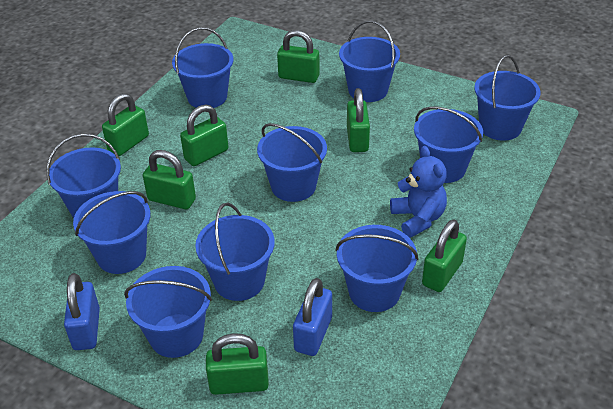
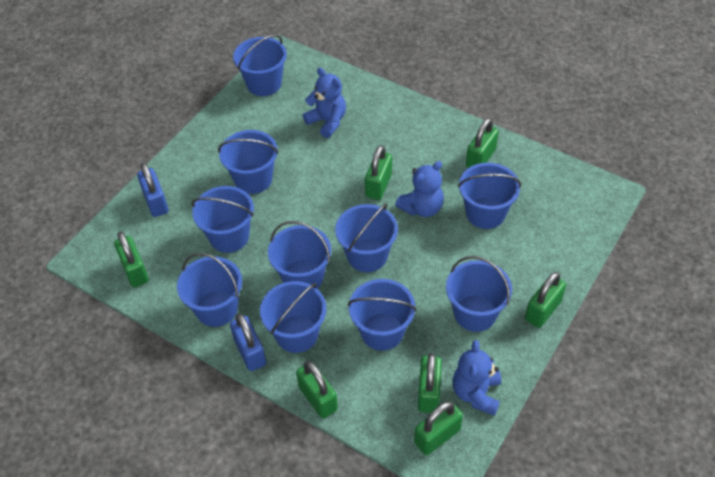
blue teddy bear: 1 -> 3

